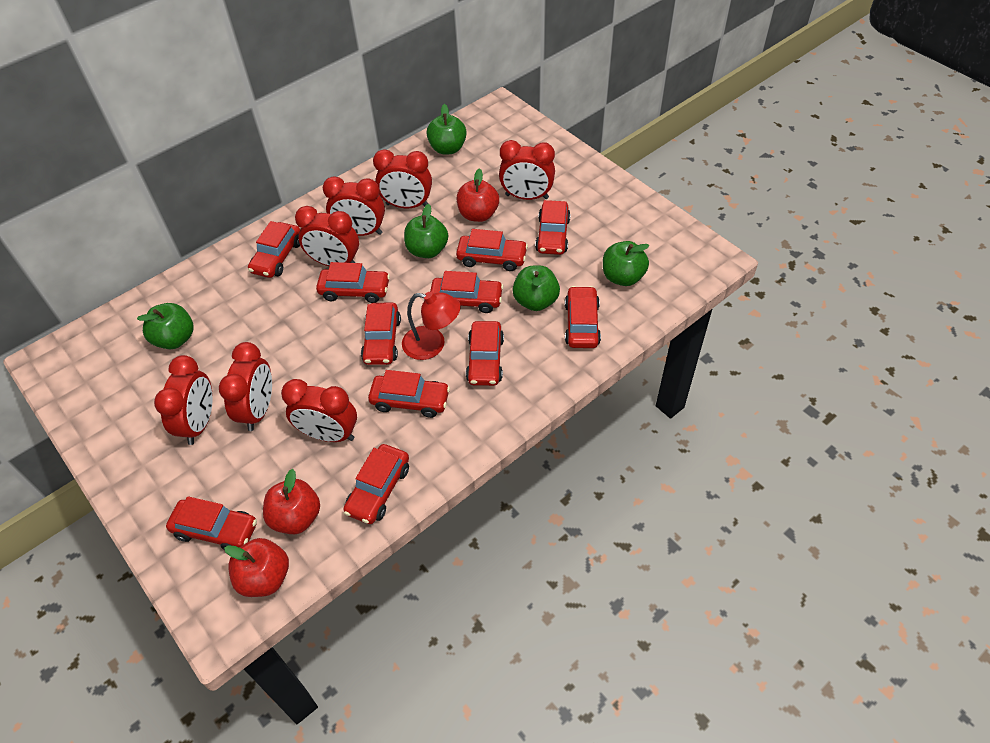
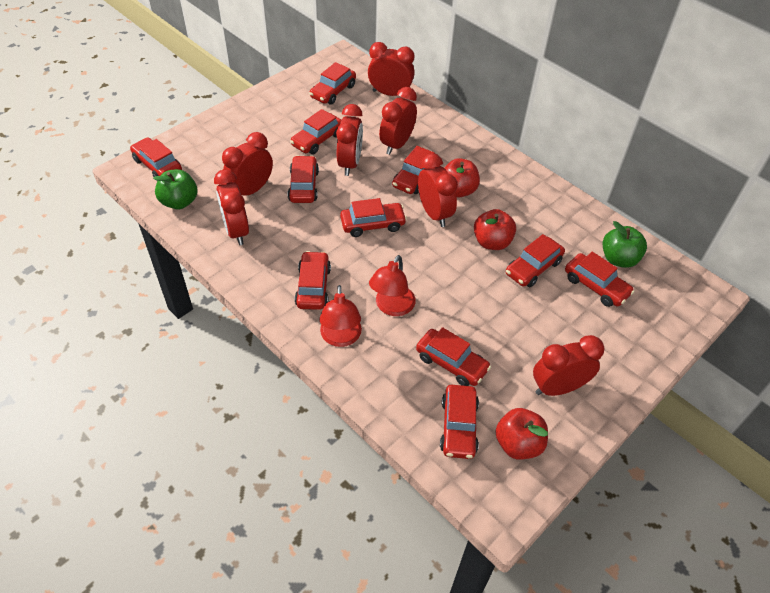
green apple: 5 -> 2
red lamp: 1 -> 2

